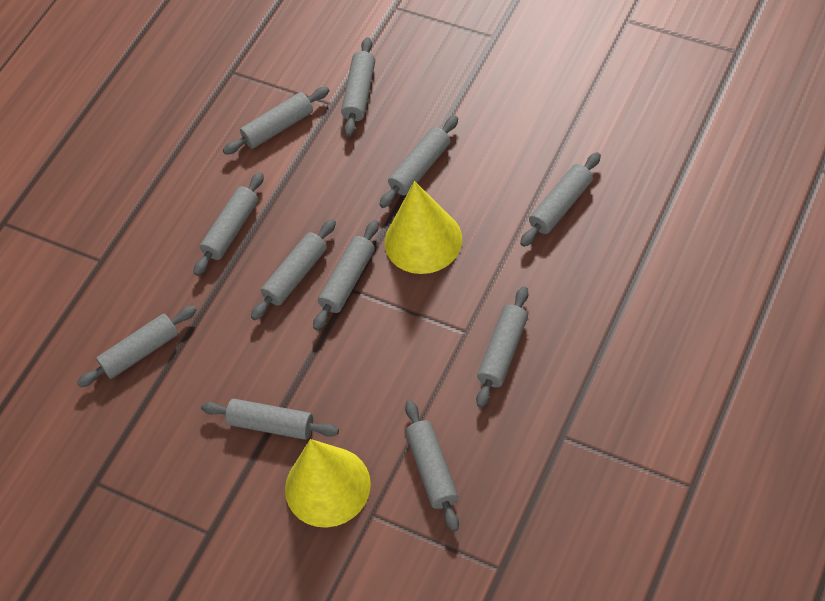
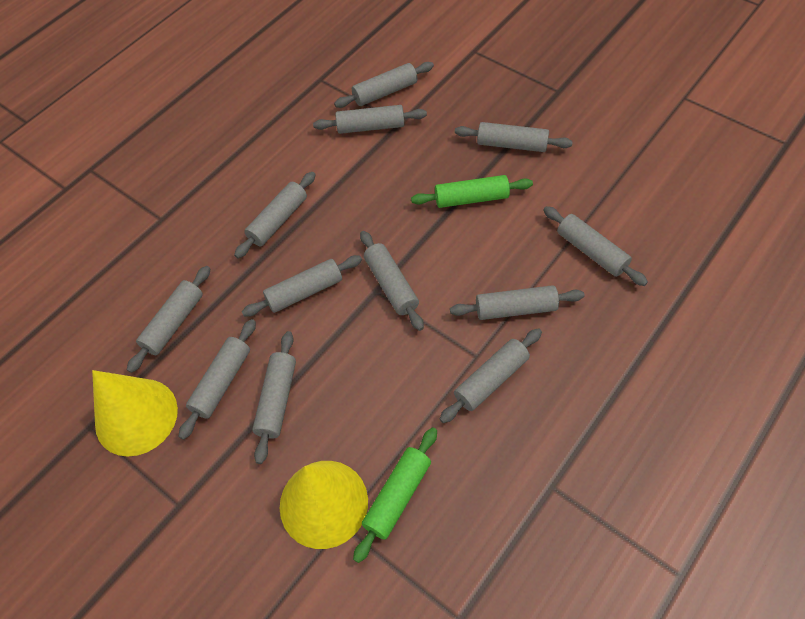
green rolling pin: 0 -> 2
grey rolling pin: 11 -> 12

